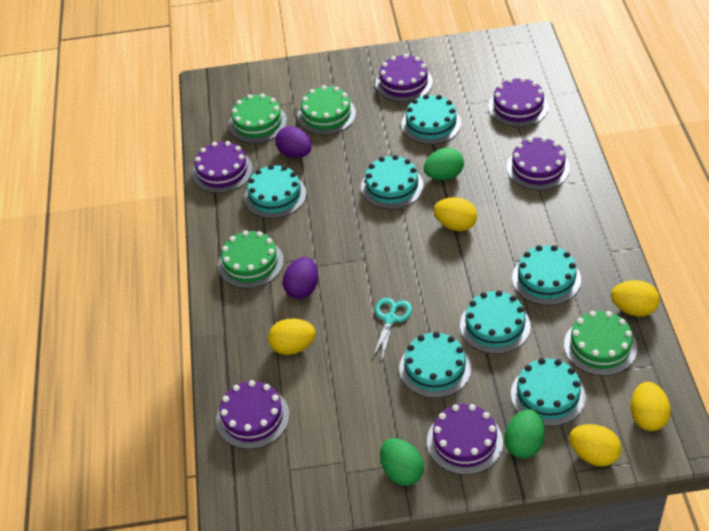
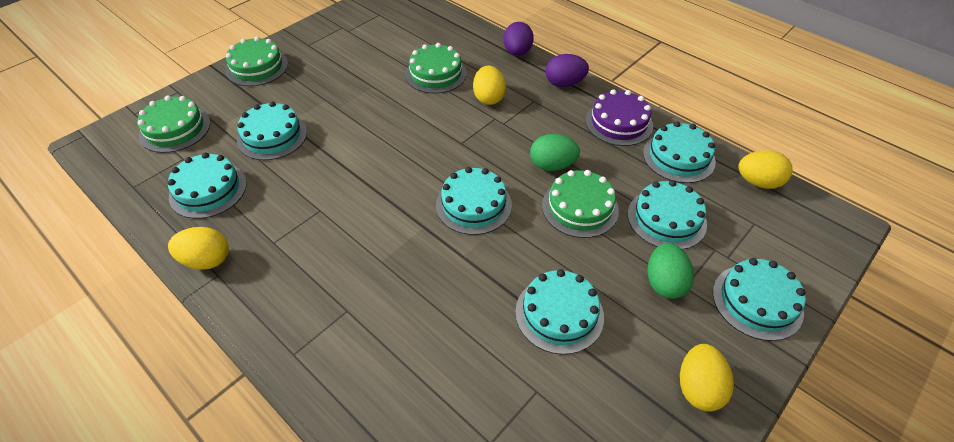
green egg: 3 -> 2
purple cake: 6 -> 1
turquoise scissors: 1 -> 0
yellow egg: 5 -> 4

